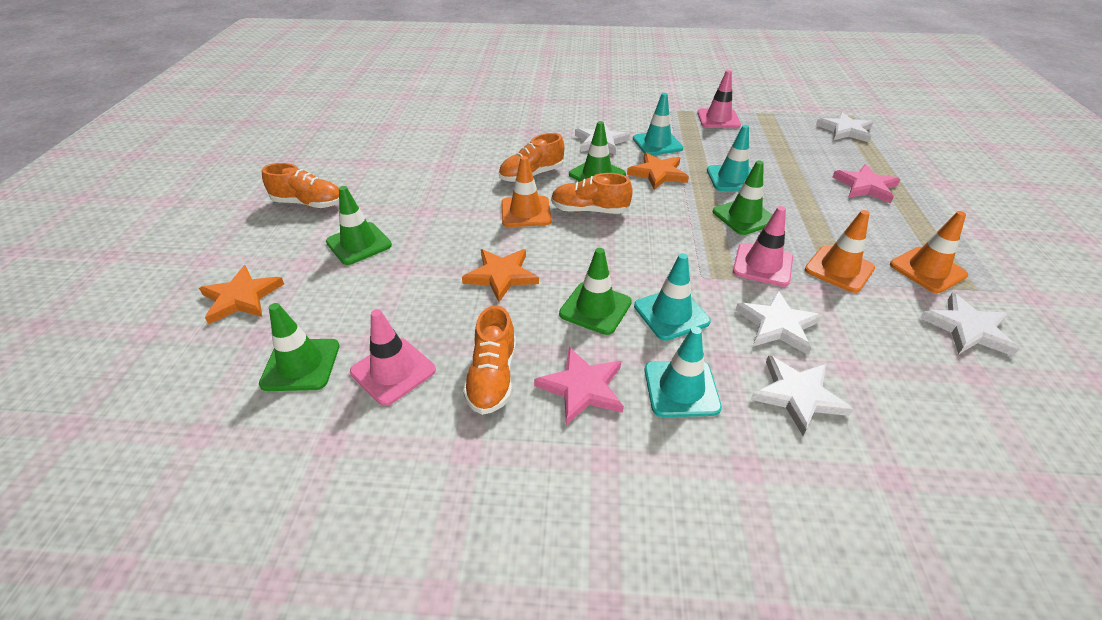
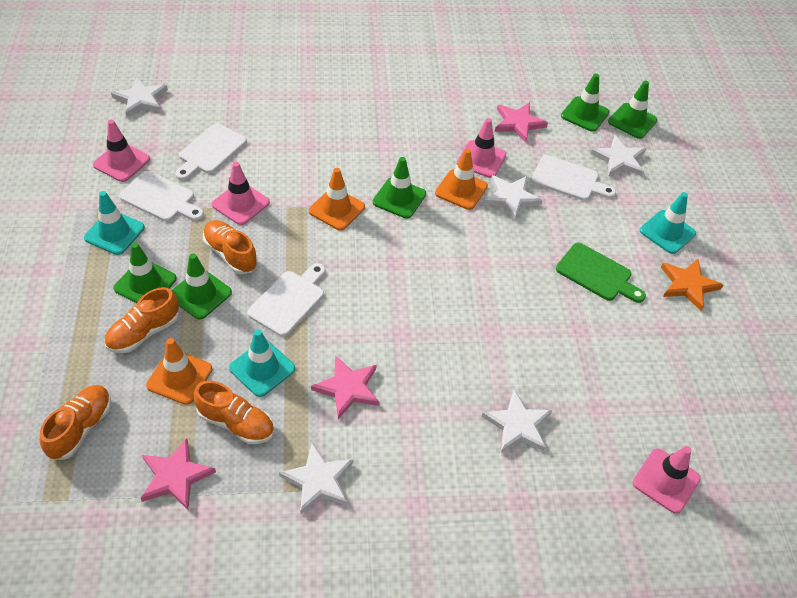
green cutting board: 0 -> 1
orange star: 3 -> 1
pink star: 2 -> 3
pink traffic cone: 3 -> 4
turquoise traffic cone: 4 -> 3
white cutting board: 0 -> 4

